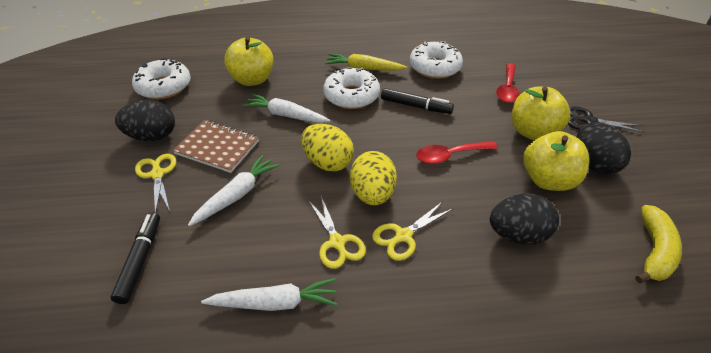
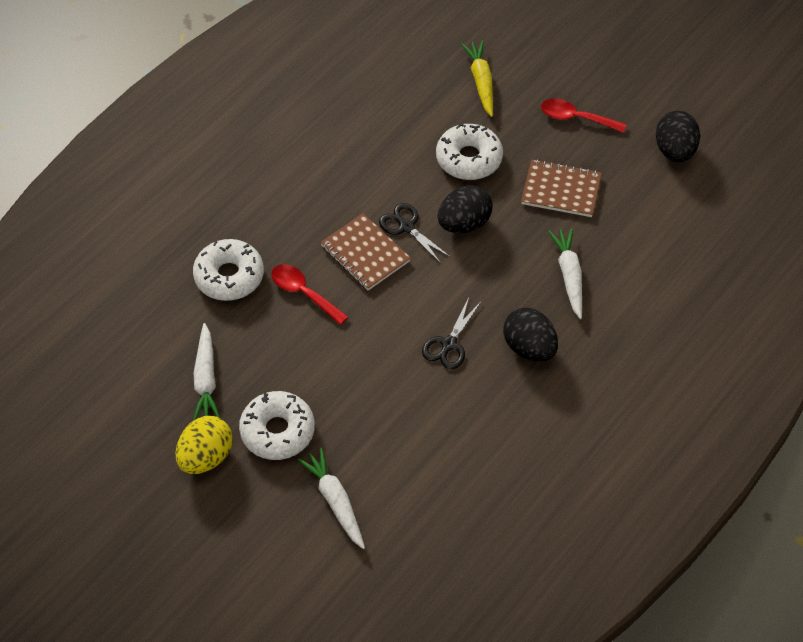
black marker: 2 -> 0
black scissors: 1 -> 2
brown notebook: 1 -> 2
yellow apple: 3 -> 0
yellow banana: 1 -> 0
yellow egg: 2 -> 1
yellow scissors: 3 -> 0

